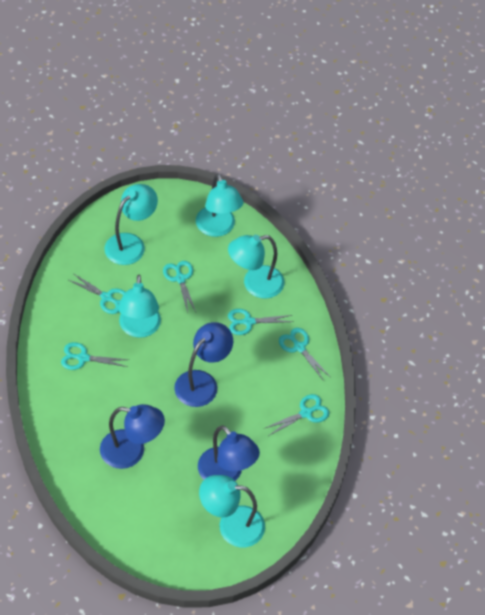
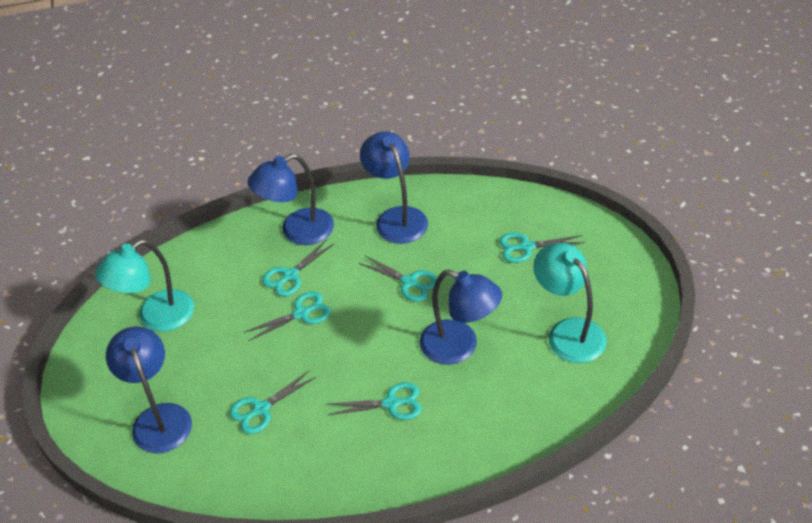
blue lamp: 3 -> 4
turquoise lamp: 5 -> 2

